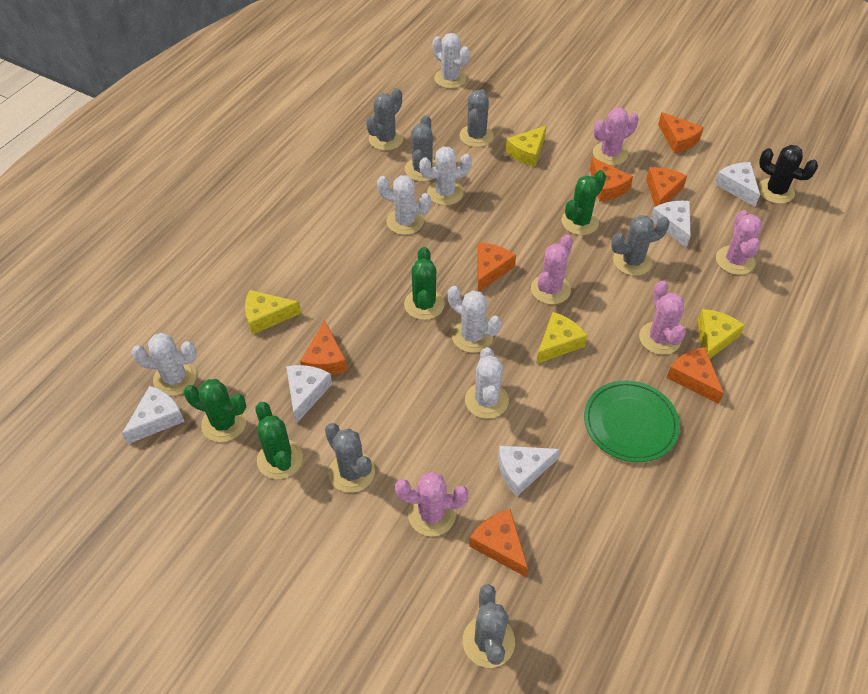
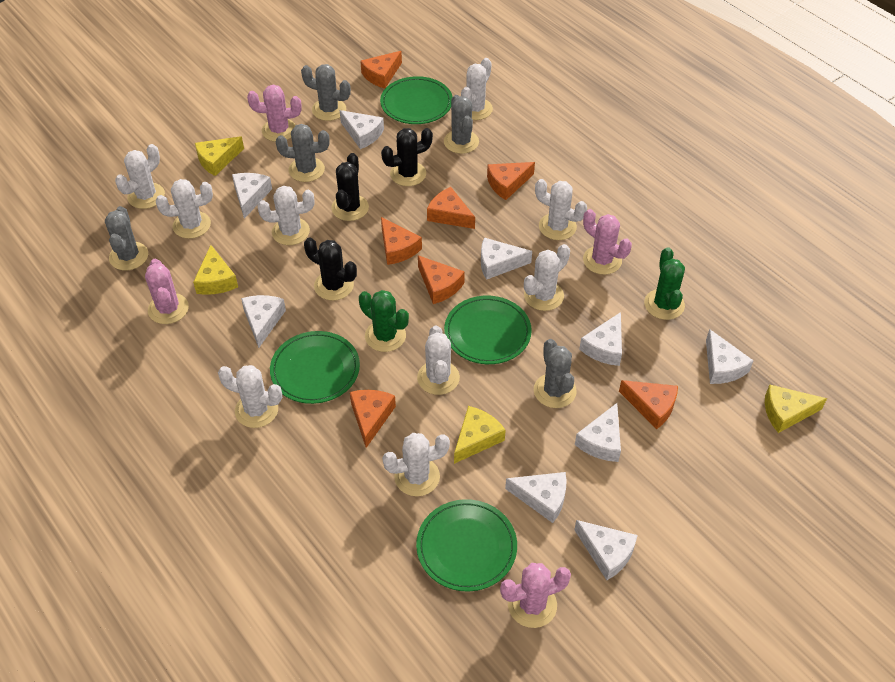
black cactus: 1 -> 3
green cactus: 4 -> 2
green plate: 1 -> 4
grey cactus: 6 -> 5
pink cactus: 5 -> 4
white cactus: 6 -> 9
white cheese: 5 -> 9

